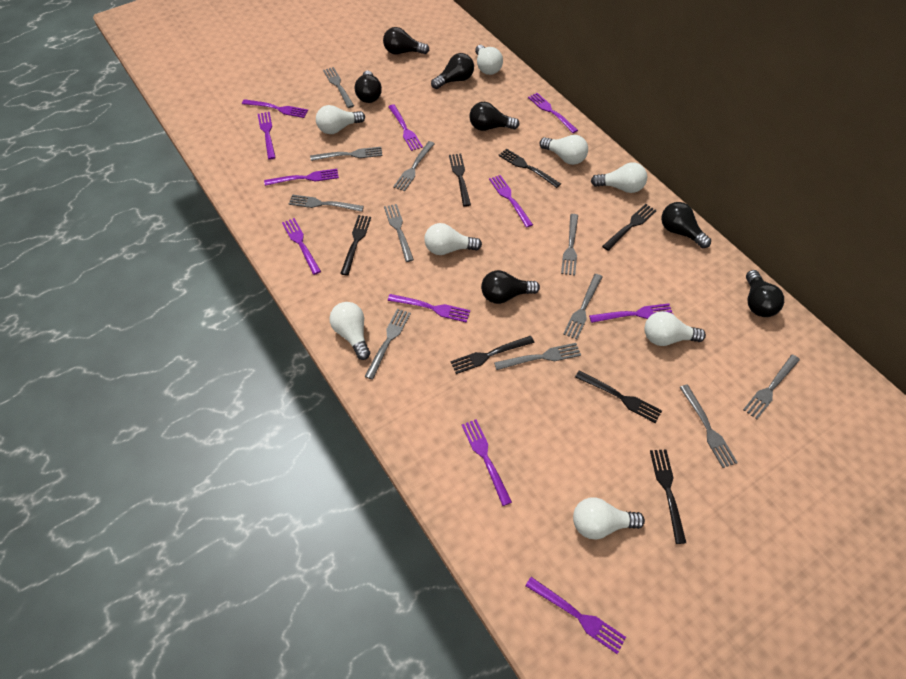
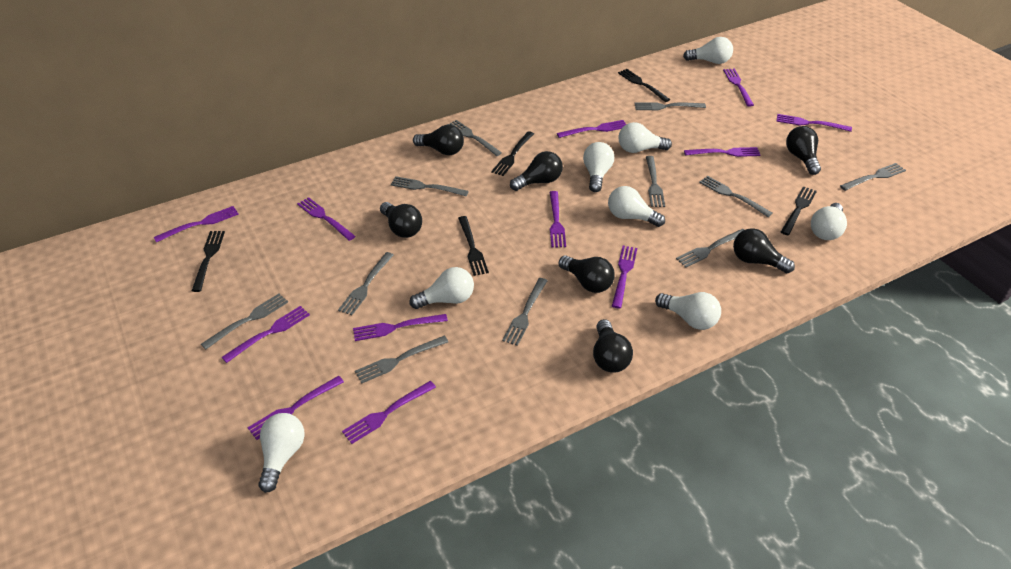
black fork: 7 -> 5
purple fork: 11 -> 12

